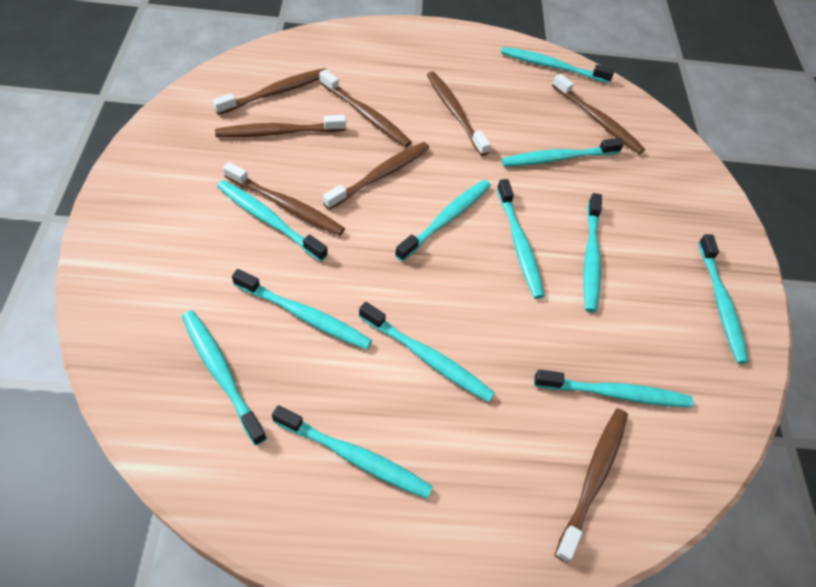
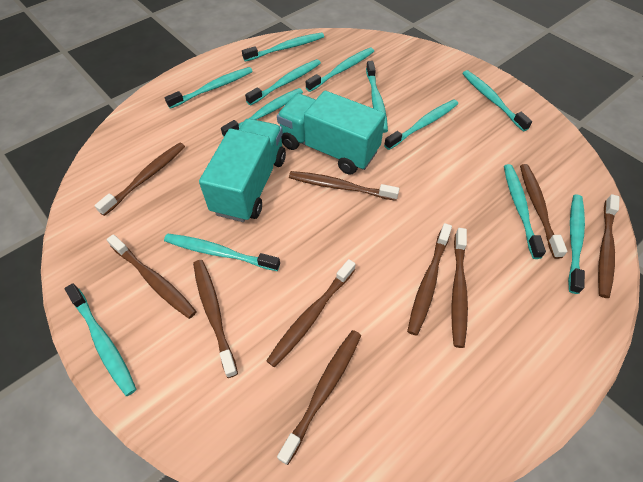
brown toothbrush: 8 -> 10
turquoise truck: 0 -> 2

